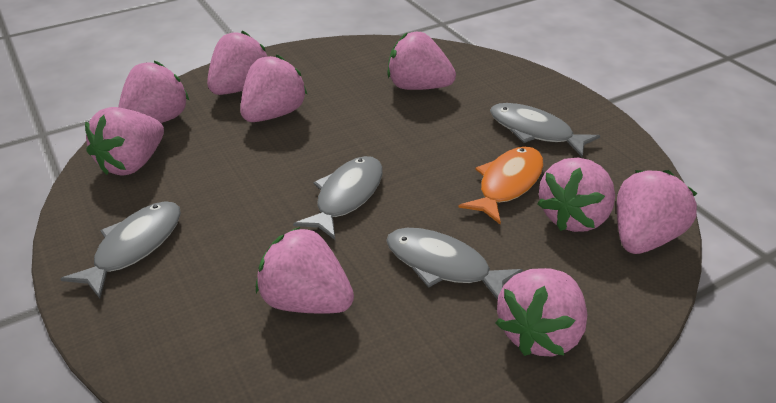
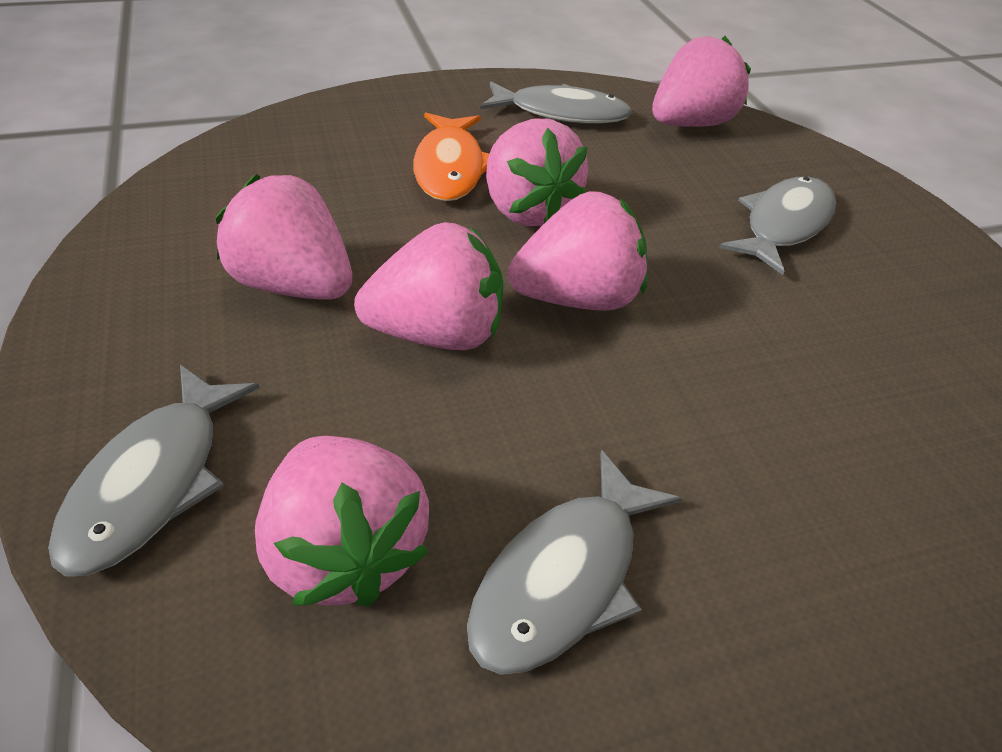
pink strawberry: 9 -> 6

